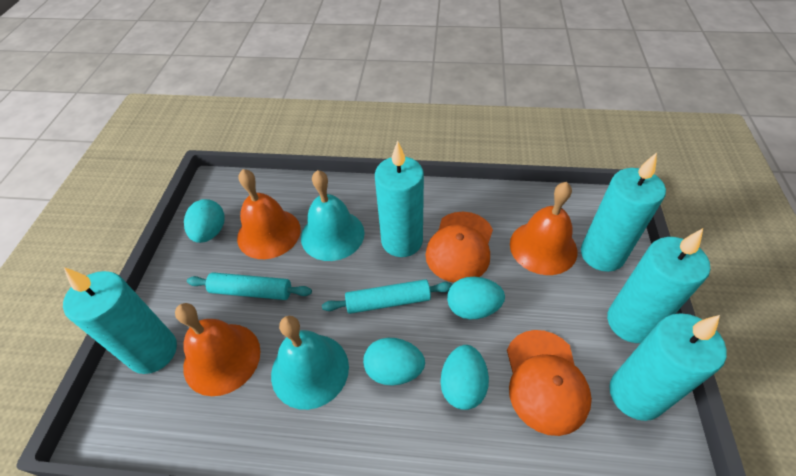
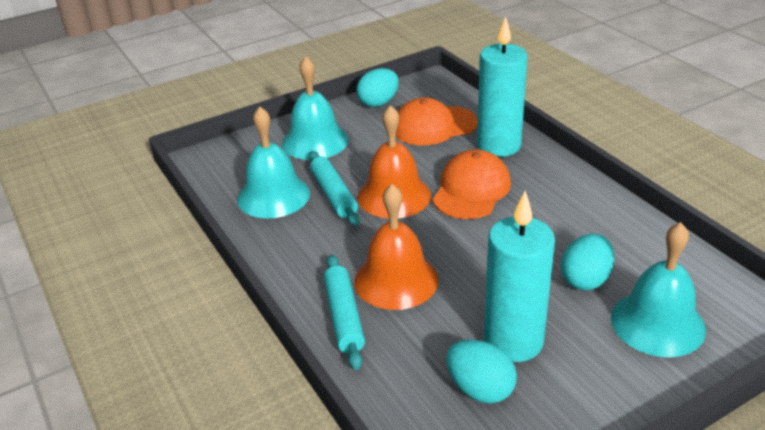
orange bell: 3 -> 2
turquoise bell: 2 -> 3
turquoise candle: 5 -> 2
turquoise egg: 4 -> 3

